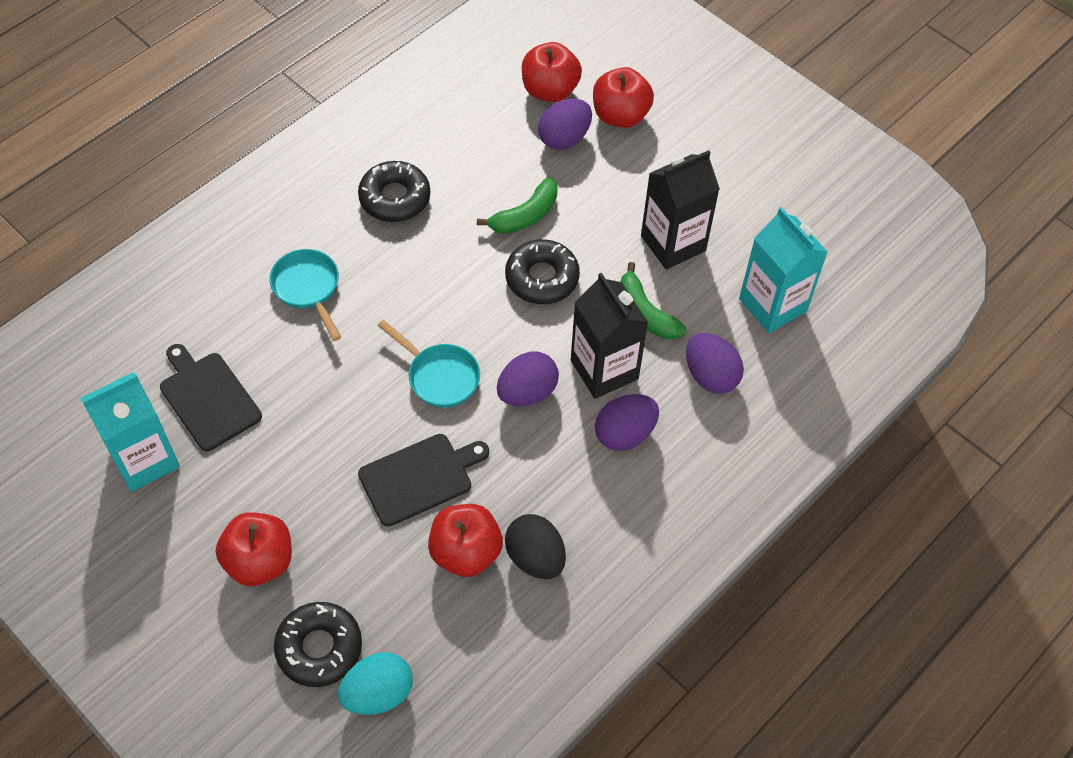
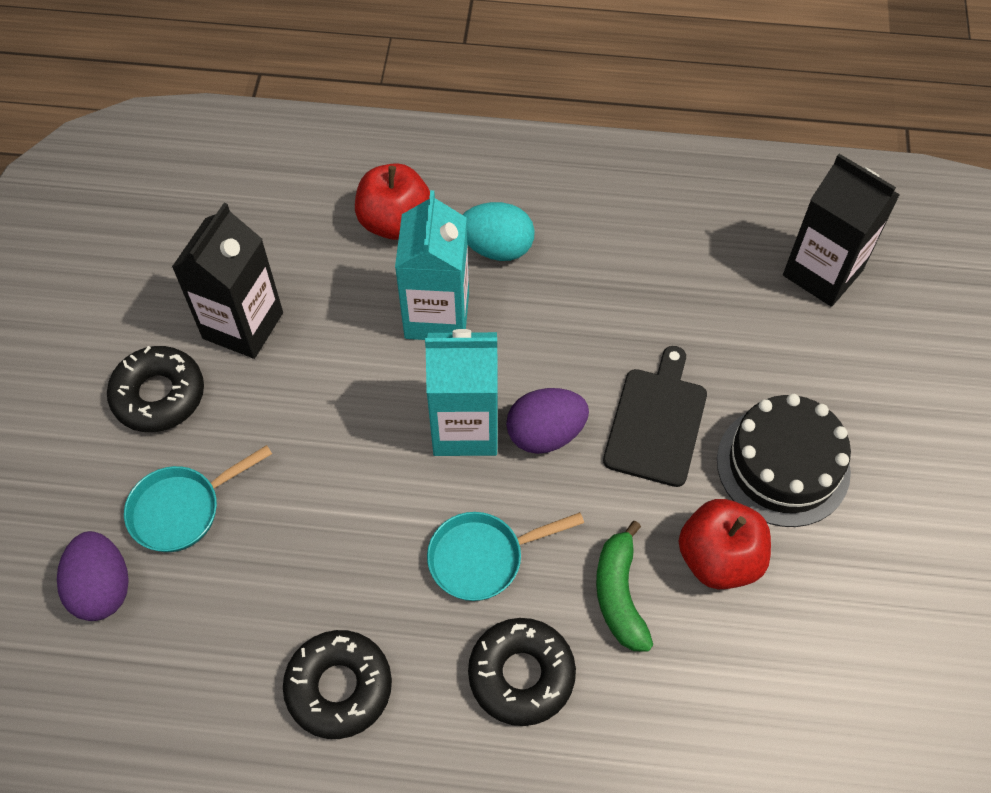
black cake: 0 -> 1
black cutting board: 2 -> 1
black egg: 1 -> 0
green banana: 2 -> 1
purple egg: 4 -> 2
red apple: 4 -> 2

